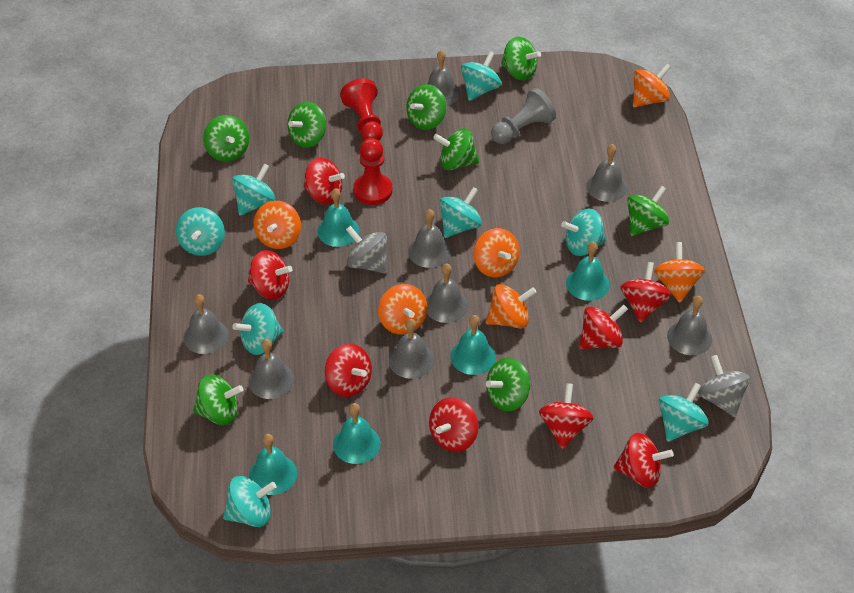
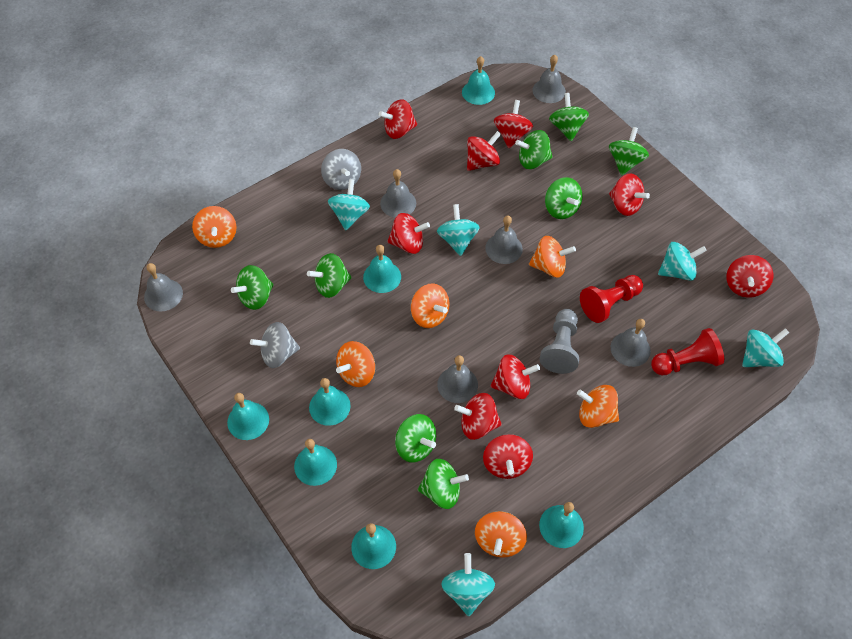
grey bell: 8 -> 6
red spinning top: 8 -> 9
turquoise bell: 5 -> 7
turquoise spinning top: 8 -> 5

